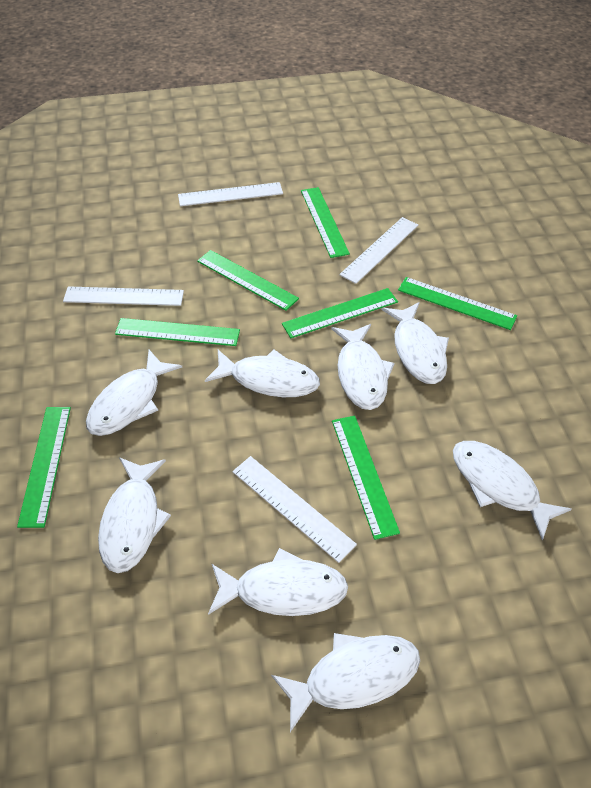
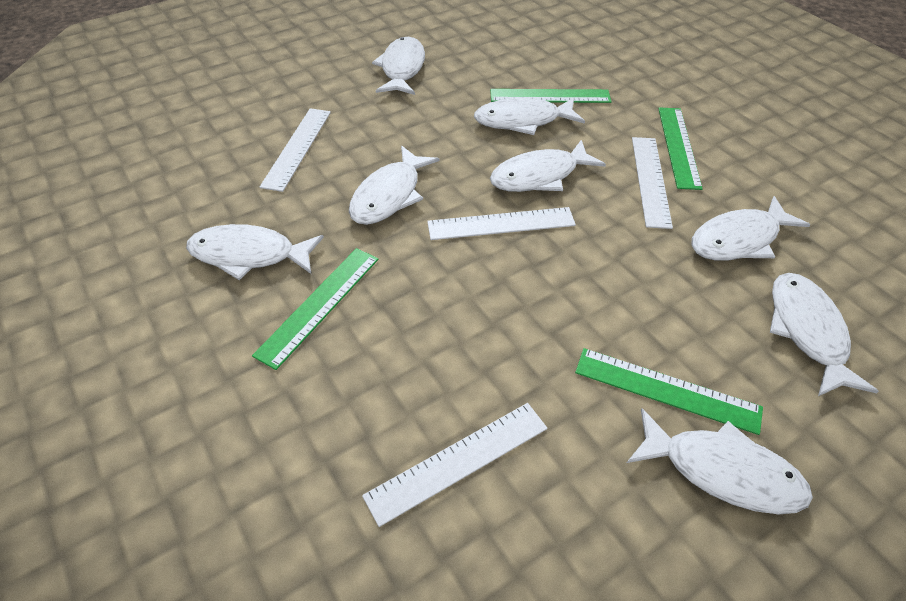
green ruler: 7 -> 4

